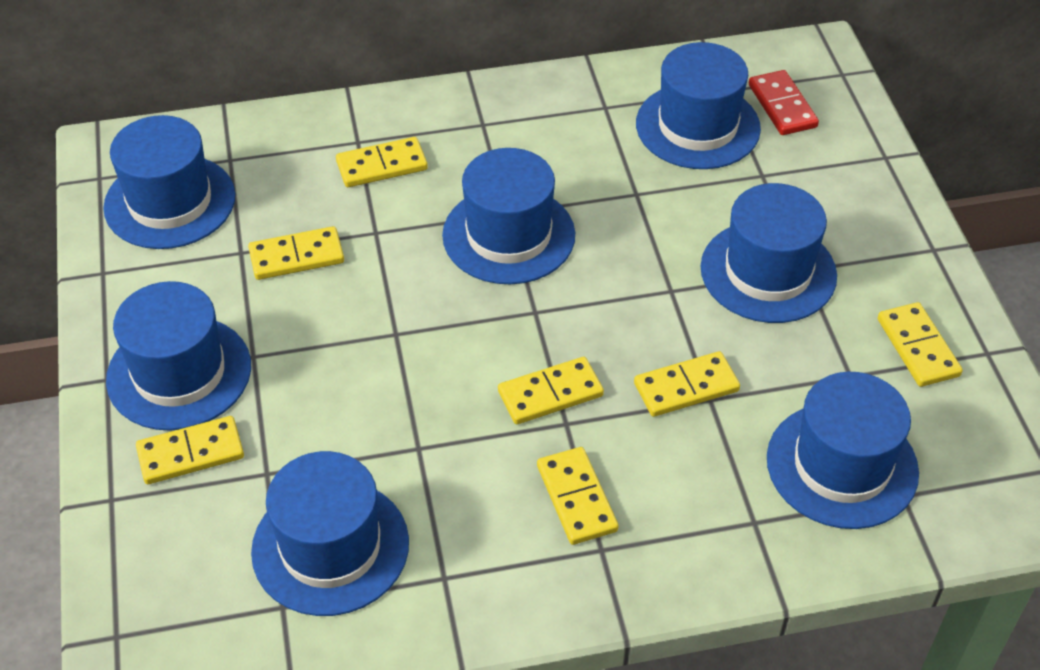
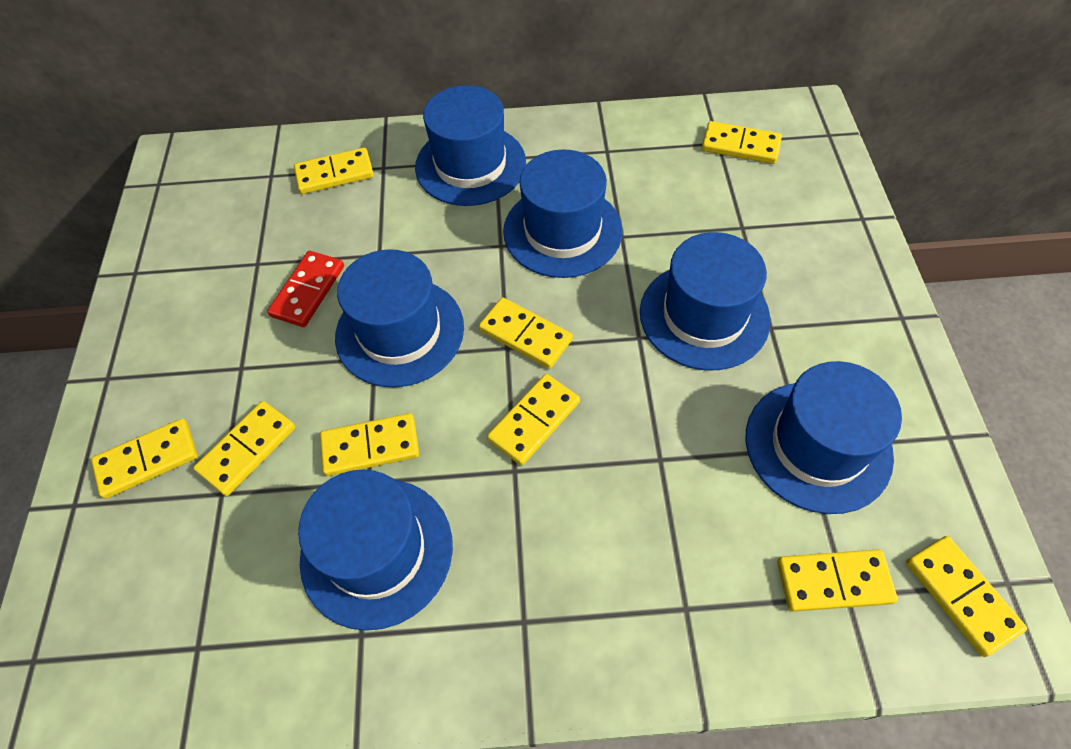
blue hat: 7 -> 6
yellow domino: 7 -> 9

